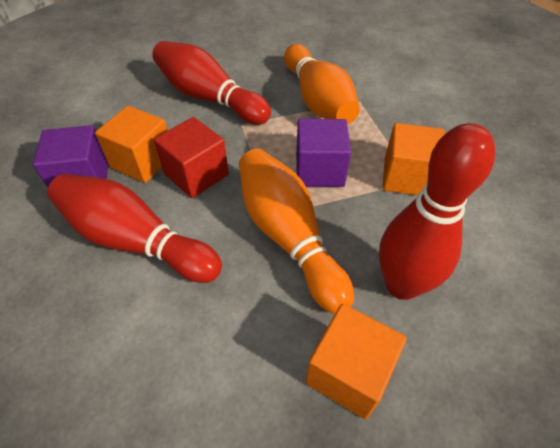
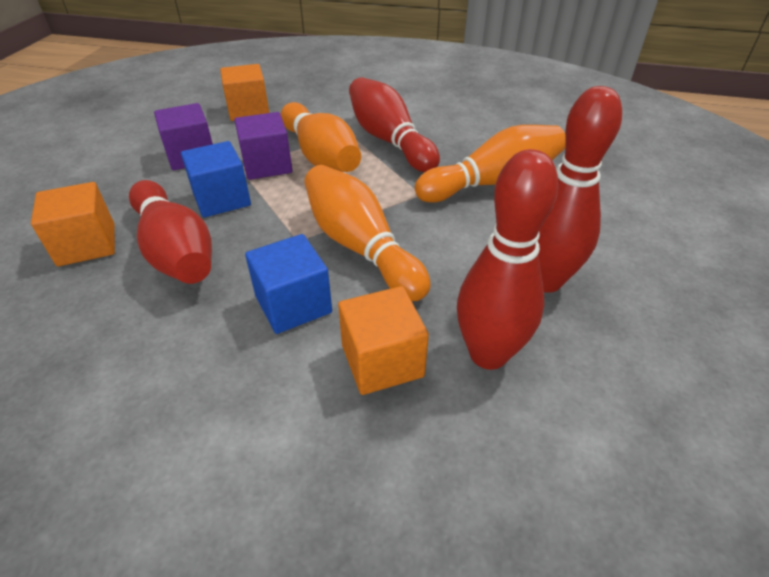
blue cube: 0 -> 2
orange bowling pin: 2 -> 3
red bowling pin: 3 -> 4
red cube: 1 -> 0

